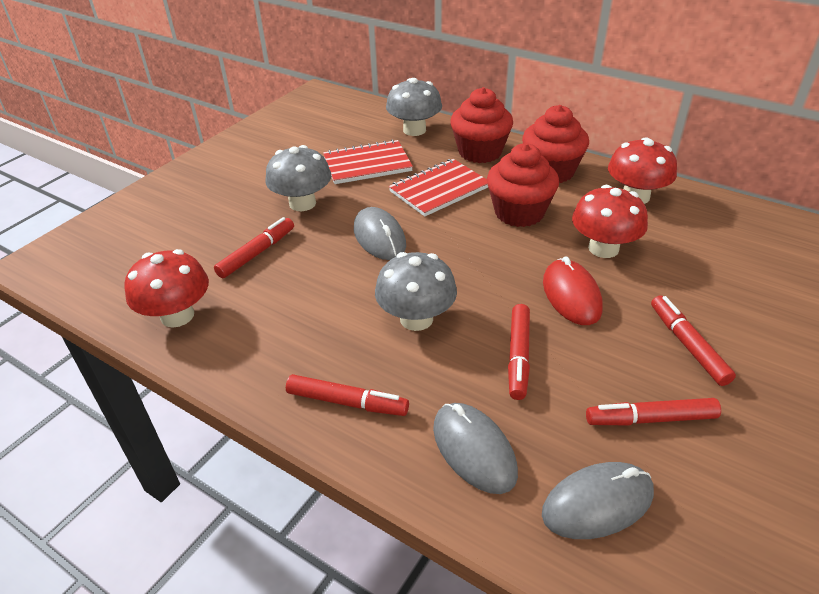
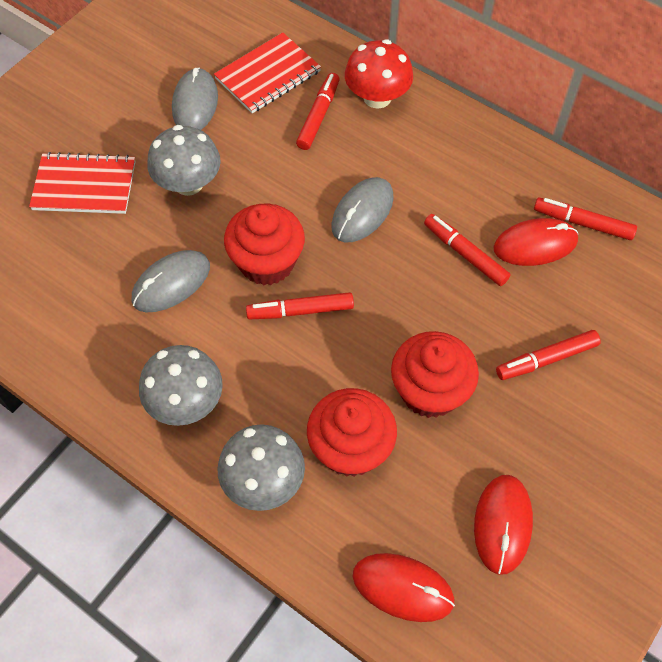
red mouse: 1 -> 3
red mushroom: 3 -> 1

